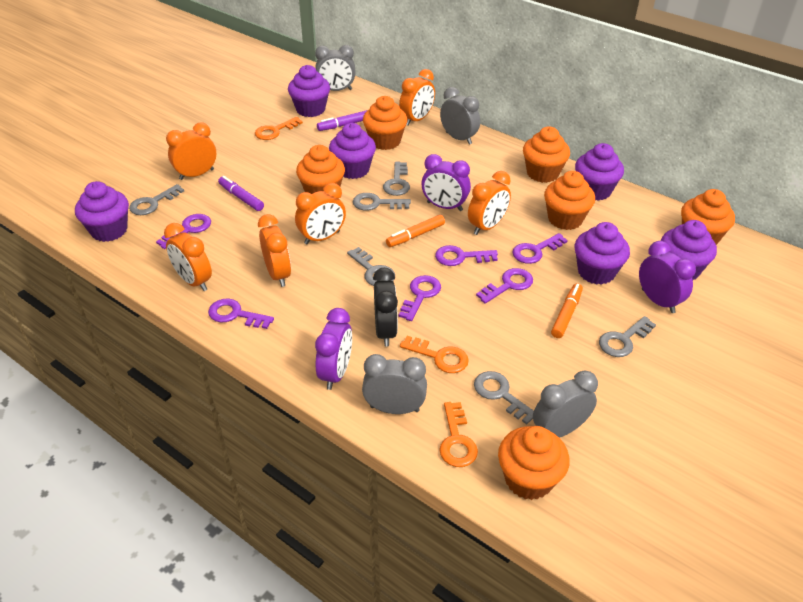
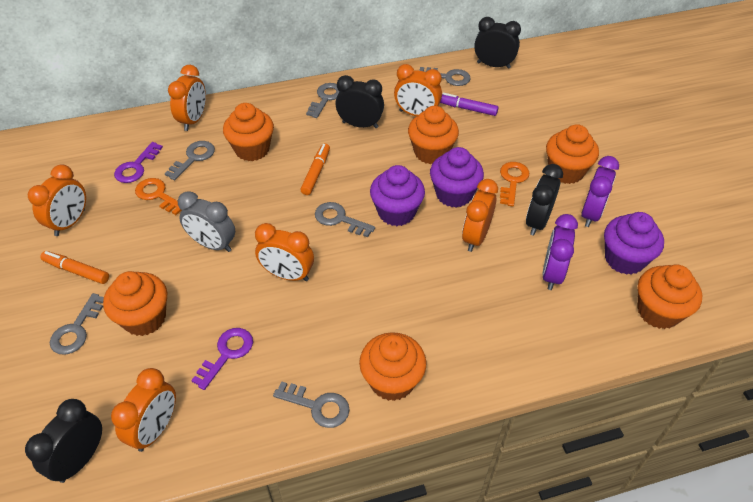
black clock: 1 -> 4
grey clock: 4 -> 1
orange key: 3 -> 2
purple clock: 3 -> 2
purple cupcake: 6 -> 3
purple key: 6 -> 2
purple marker: 2 -> 1

